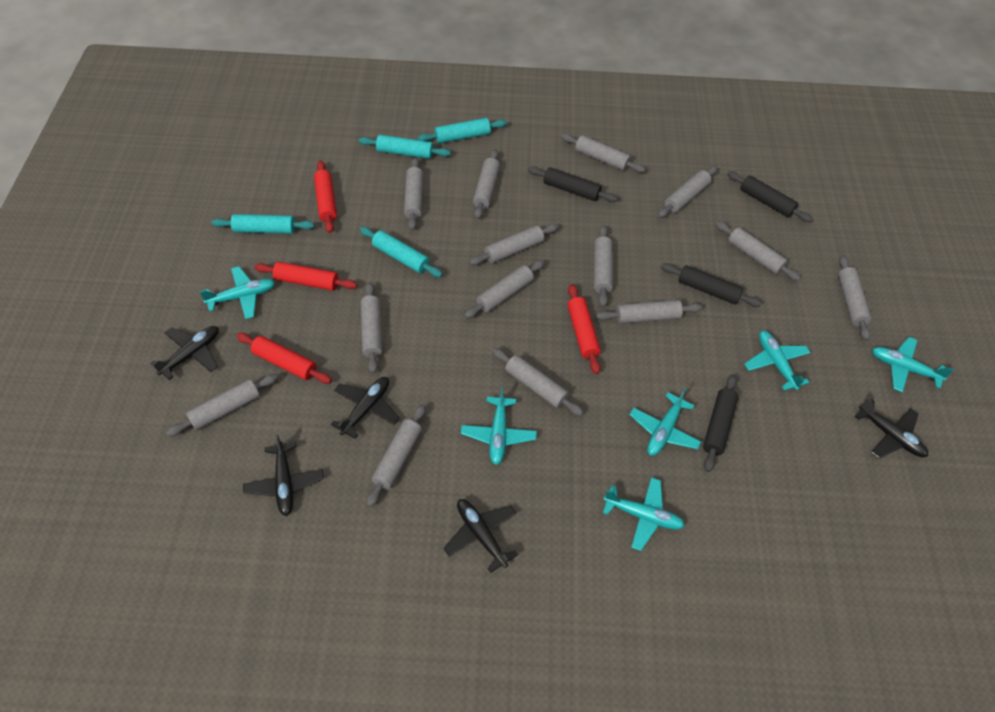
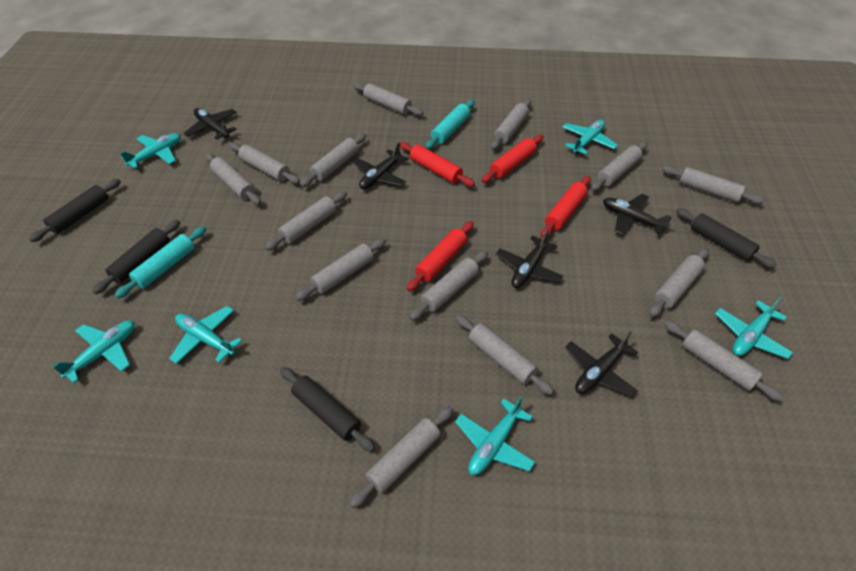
turquoise rolling pin: 4 -> 2

